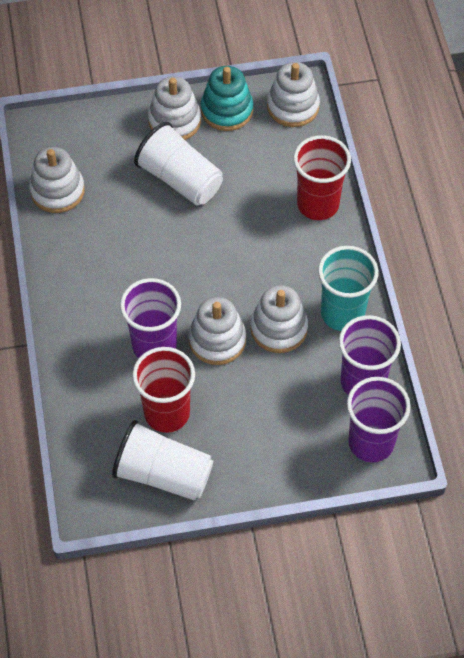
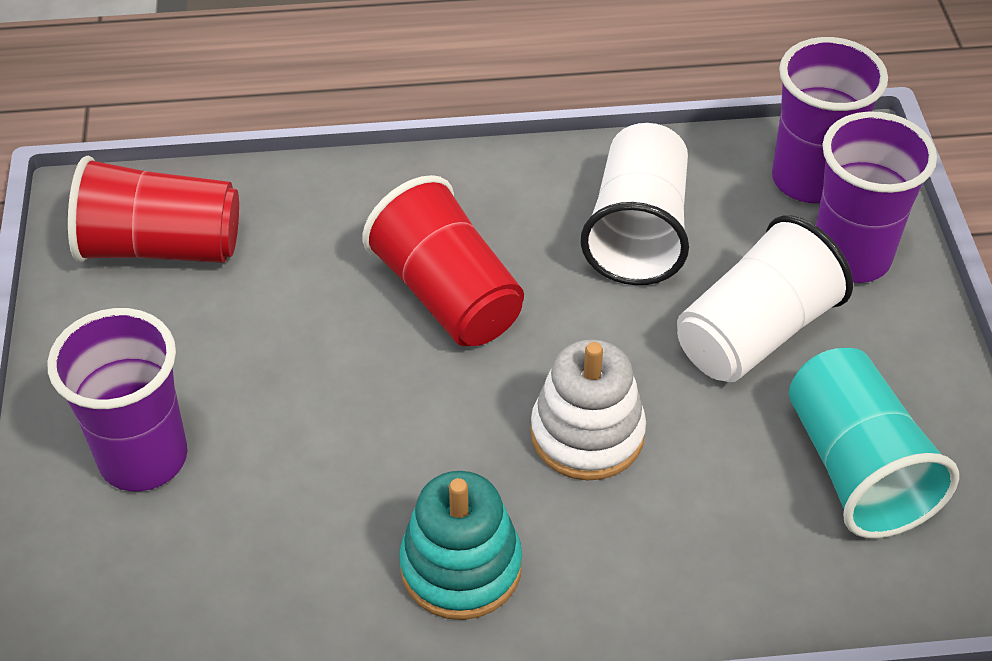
white stacking toy: 5 -> 1

